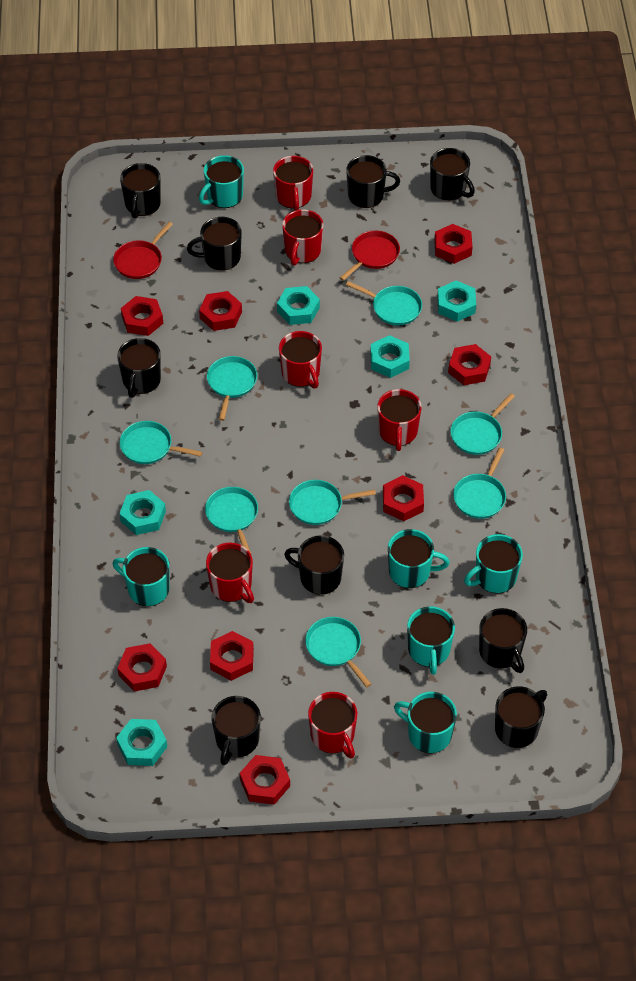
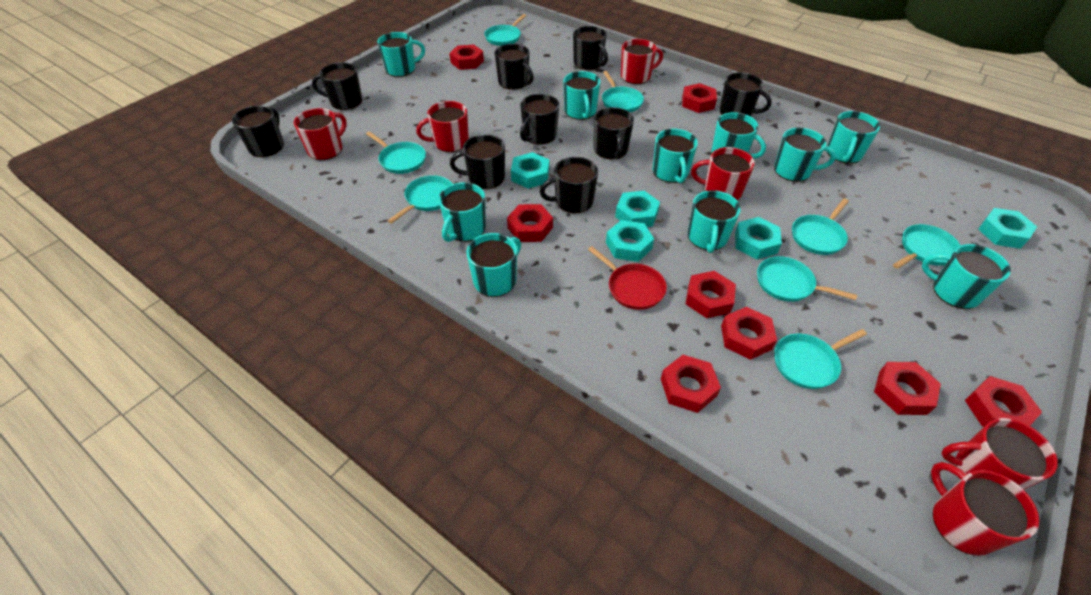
red pan: 2 -> 1
turquoise mug: 6 -> 10

